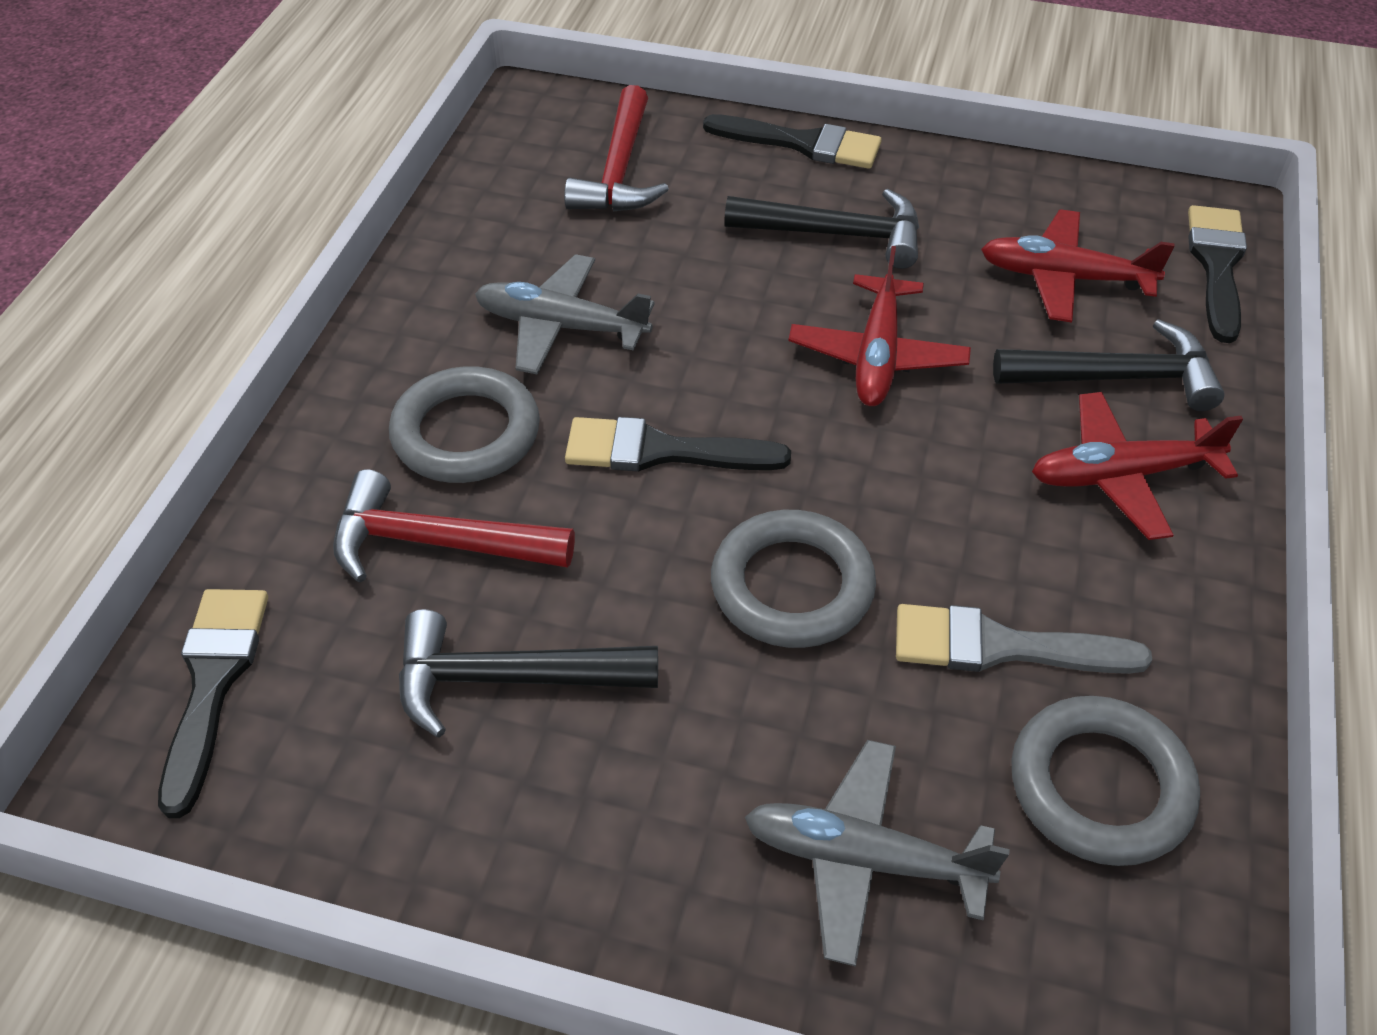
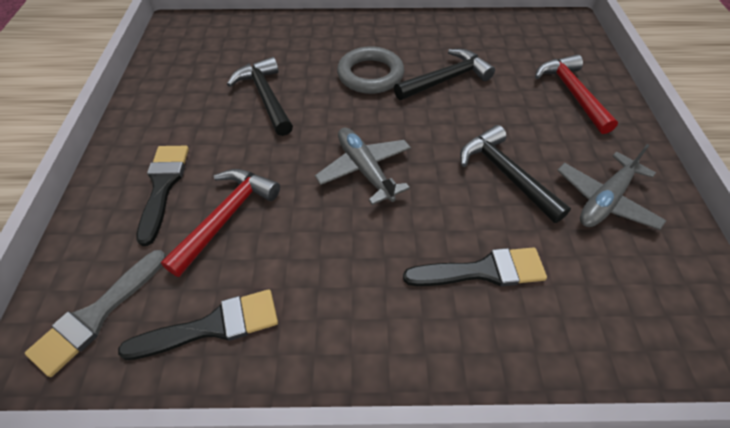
black brush: 4 -> 3
grey ring: 3 -> 1
red plane: 3 -> 0

